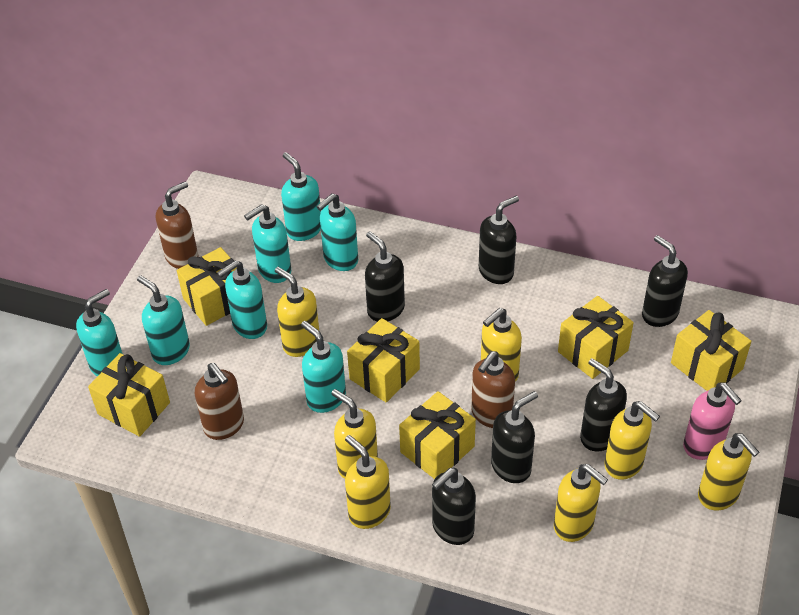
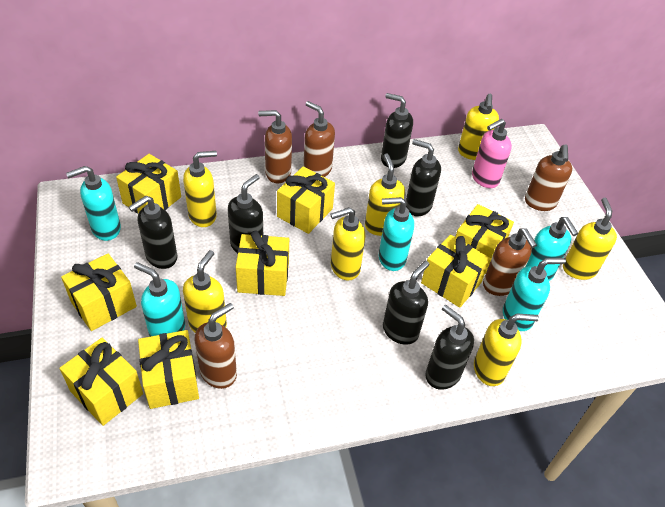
brown soap dispenser: 3 -> 5
turquoise soap dispenser: 7 -> 5
yellow gift: 6 -> 8

